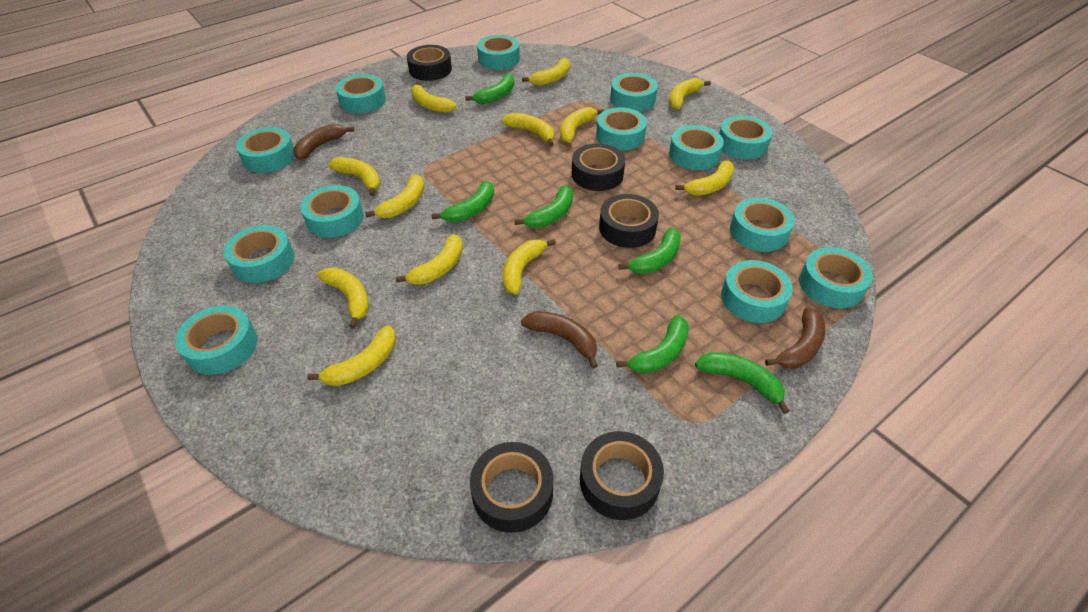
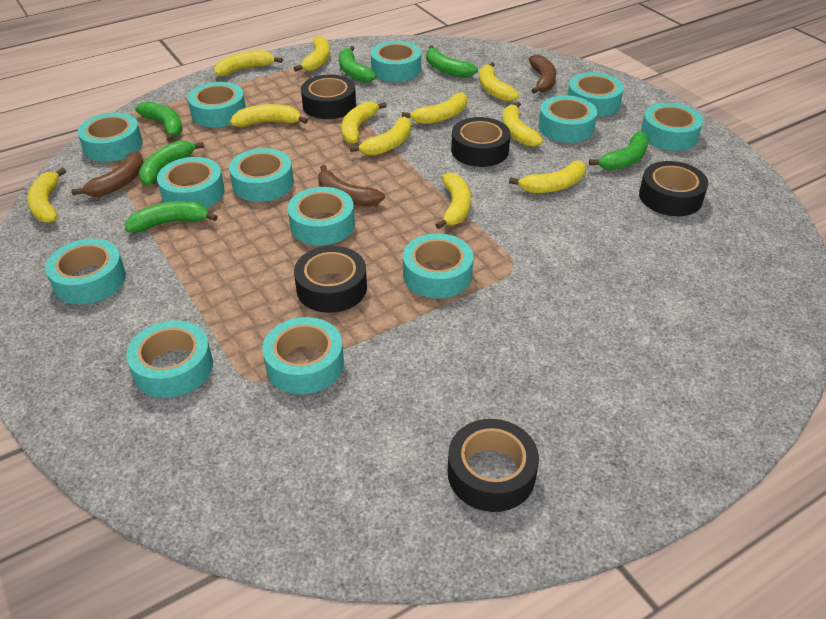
yellow banana: 12 -> 11

